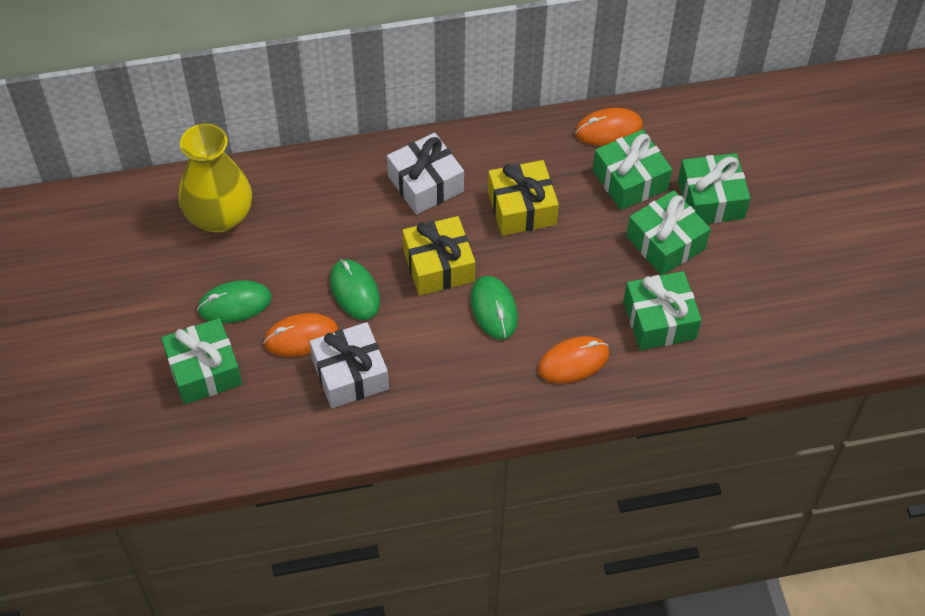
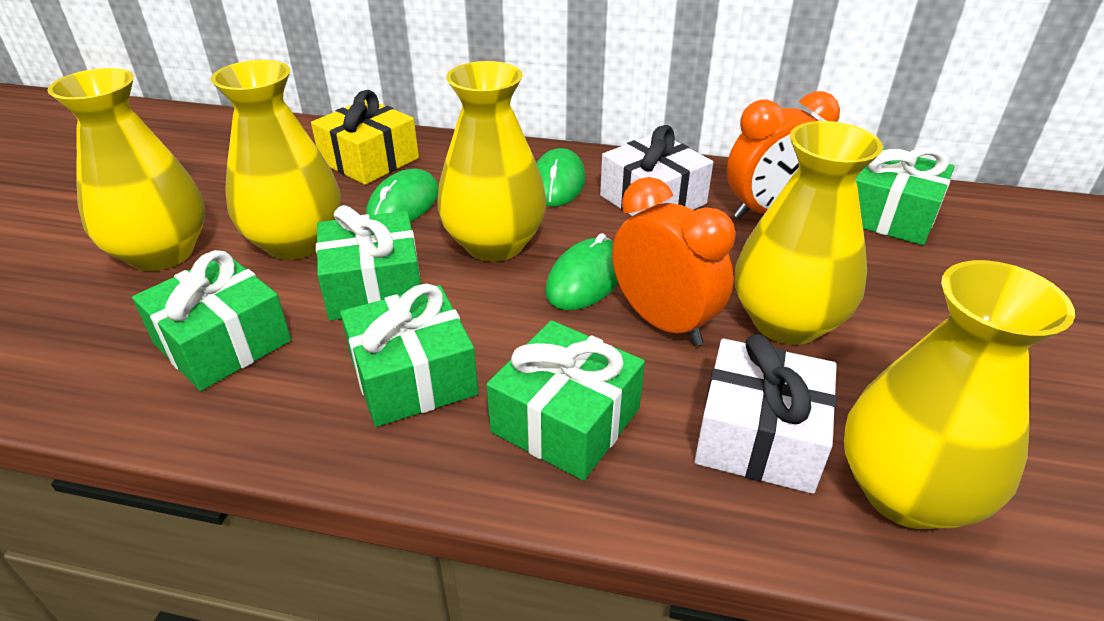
orange clock: 0 -> 2
orange mouse: 3 -> 0
yellow gift: 2 -> 1
yellow vase: 1 -> 5

